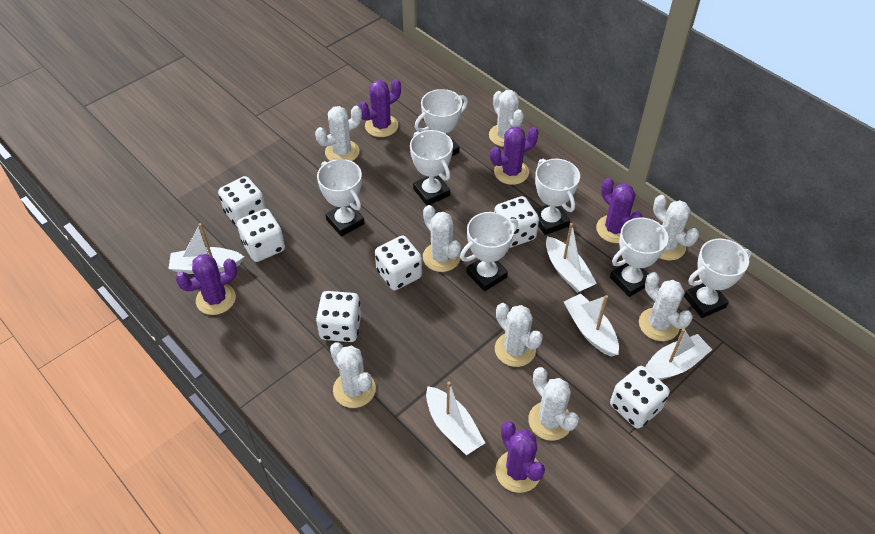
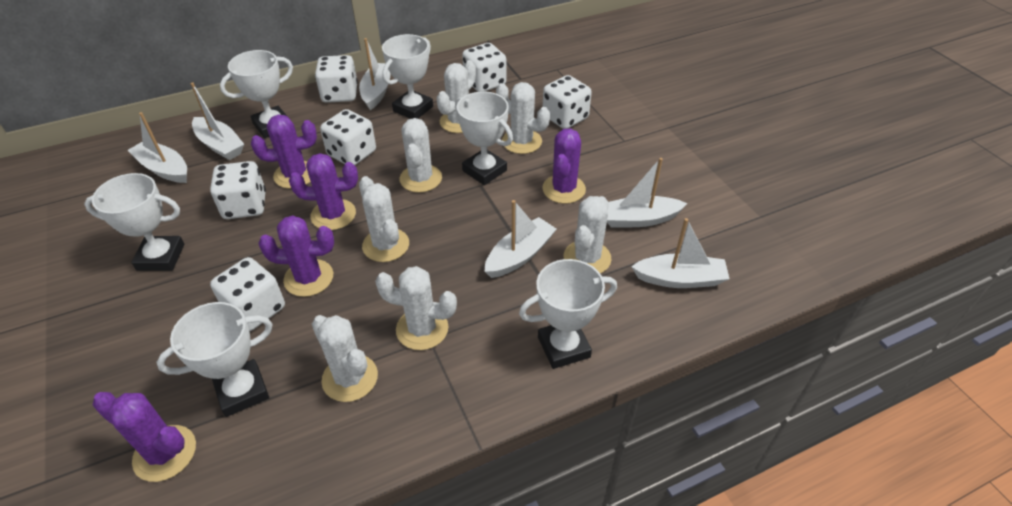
white boat: 5 -> 6
white cactus: 8 -> 7
white trophy: 7 -> 6

